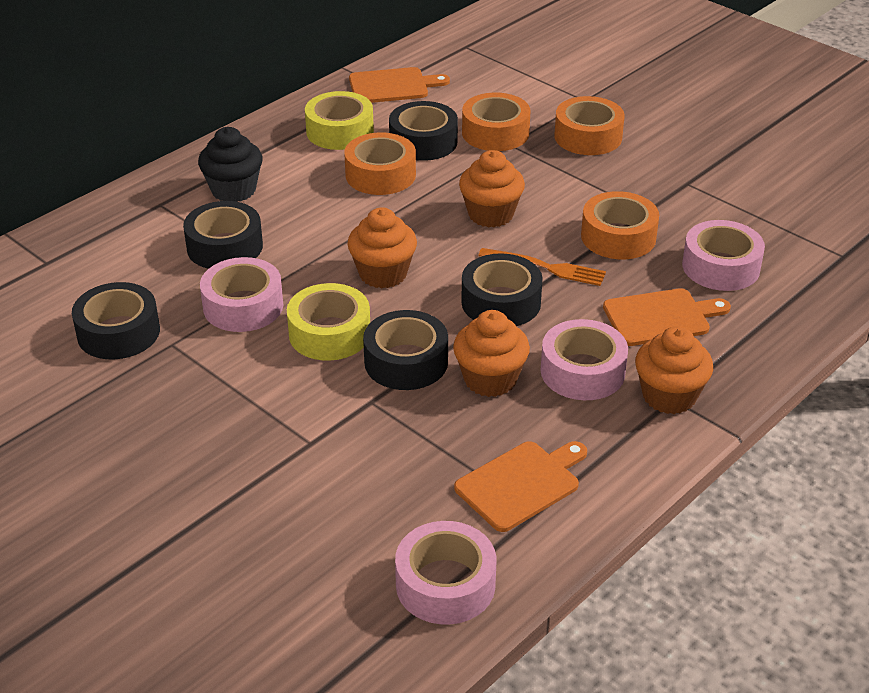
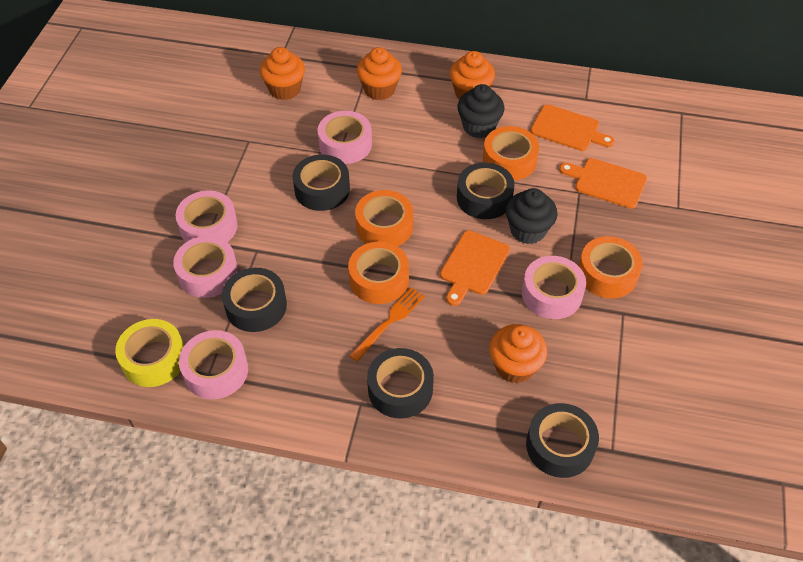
black cupcake: 1 -> 2
pink tape: 4 -> 5
yellow tape: 2 -> 1

